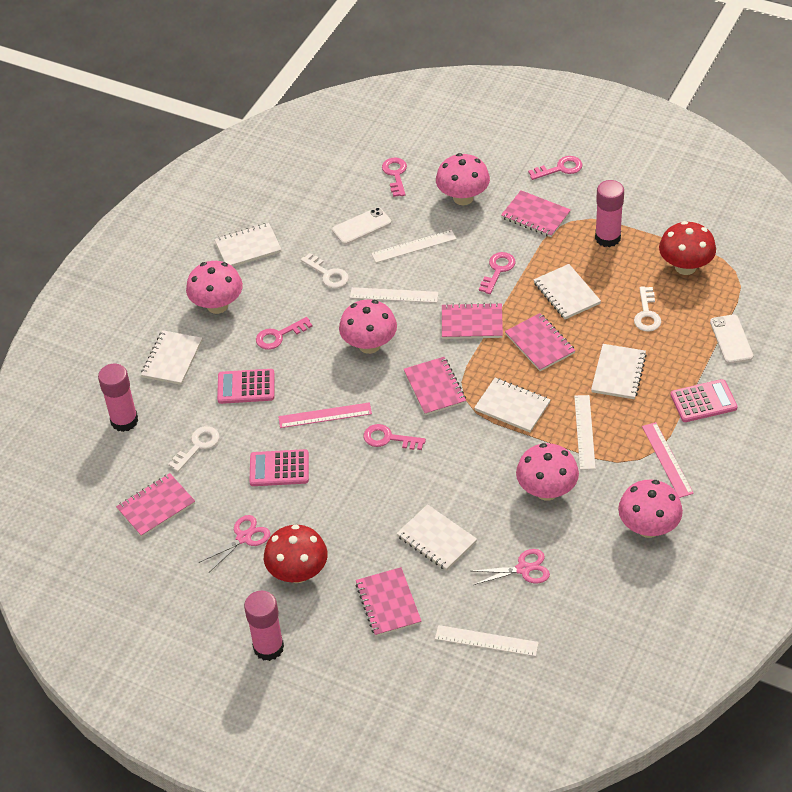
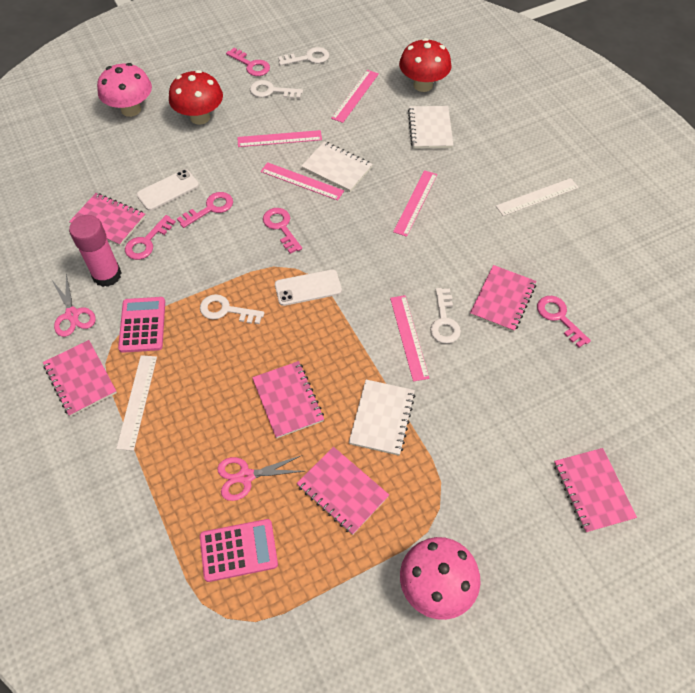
pink calculator: 3 -> 2
pink glue stick: 3 -> 1
pink mushroom: 5 -> 2
pink ruler: 2 -> 5
white key: 3 -> 4
white notebook: 6 -> 3
white ruler: 4 -> 2

